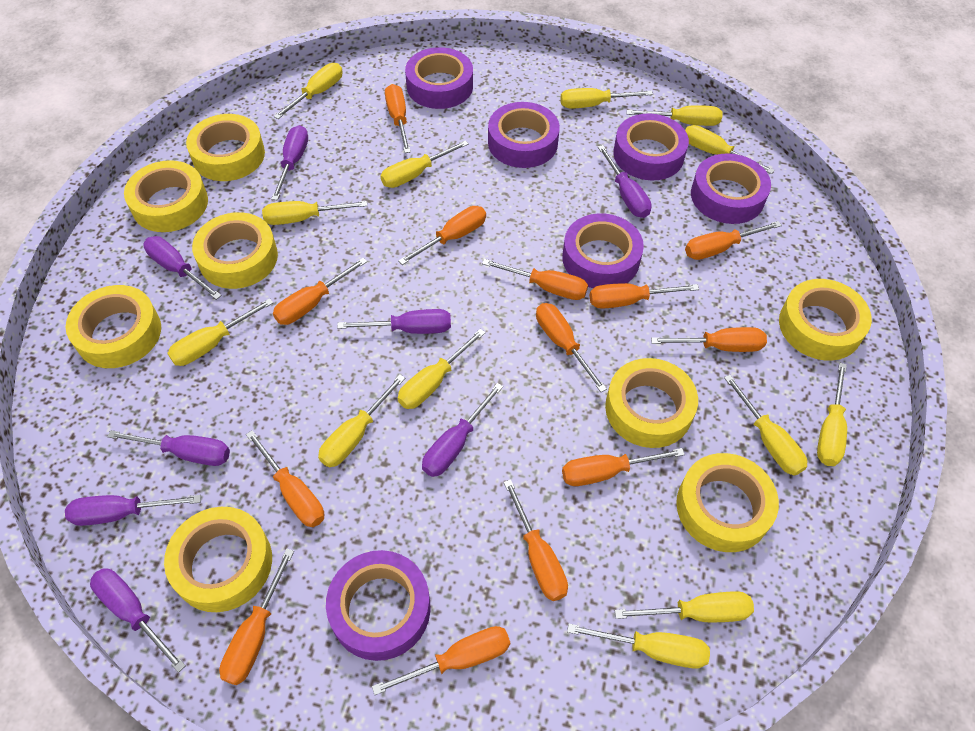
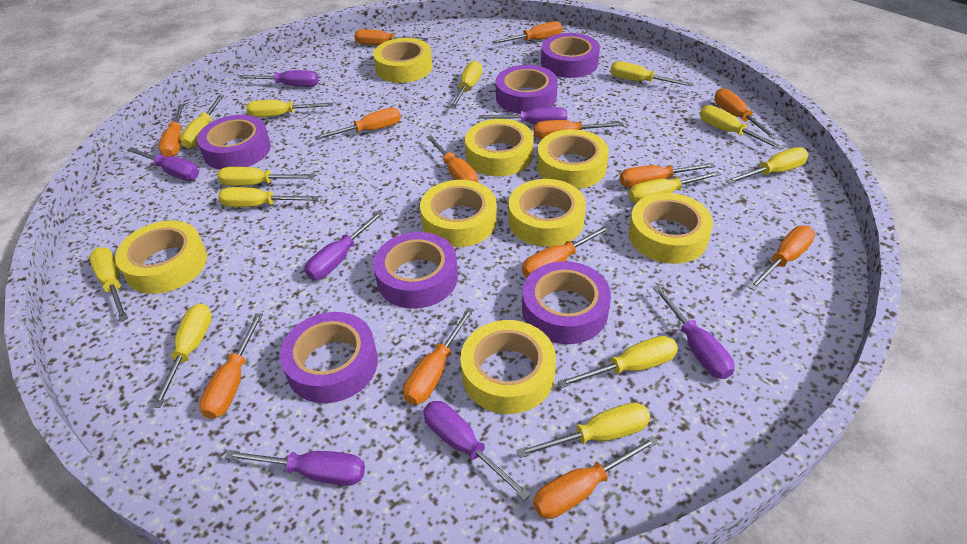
purple screwdriver: 8 -> 7

